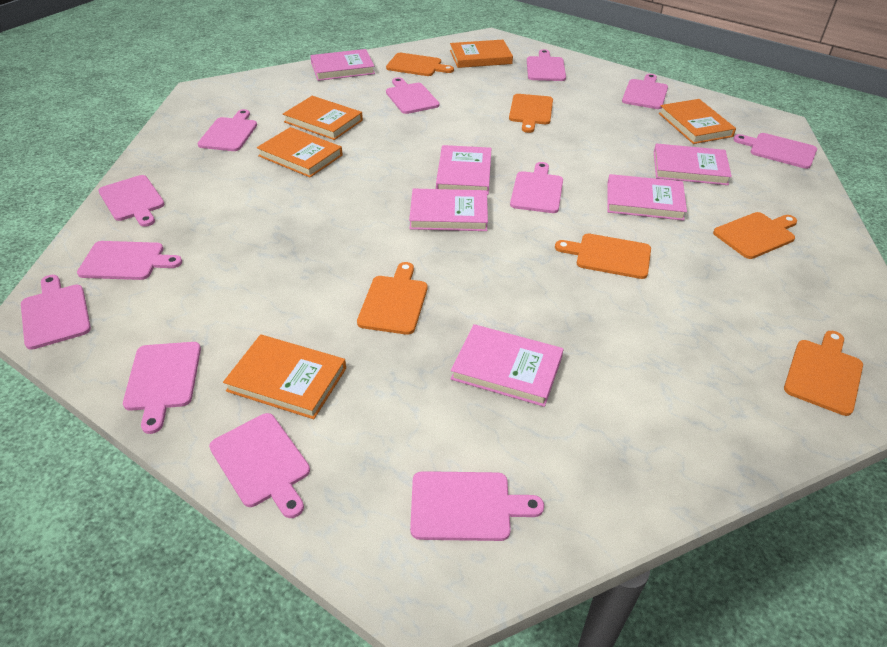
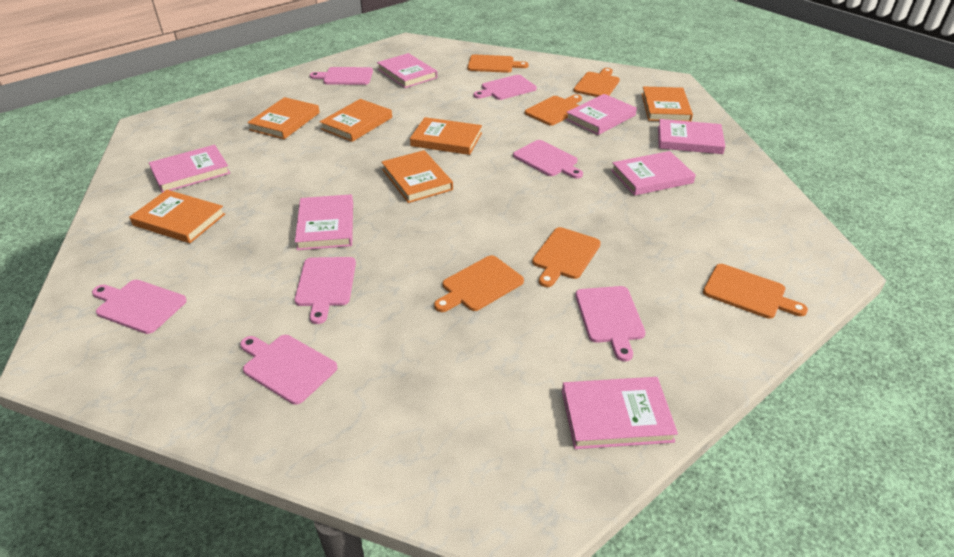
orange book: 5 -> 6
pink book: 6 -> 7
pink cutting board: 12 -> 7

